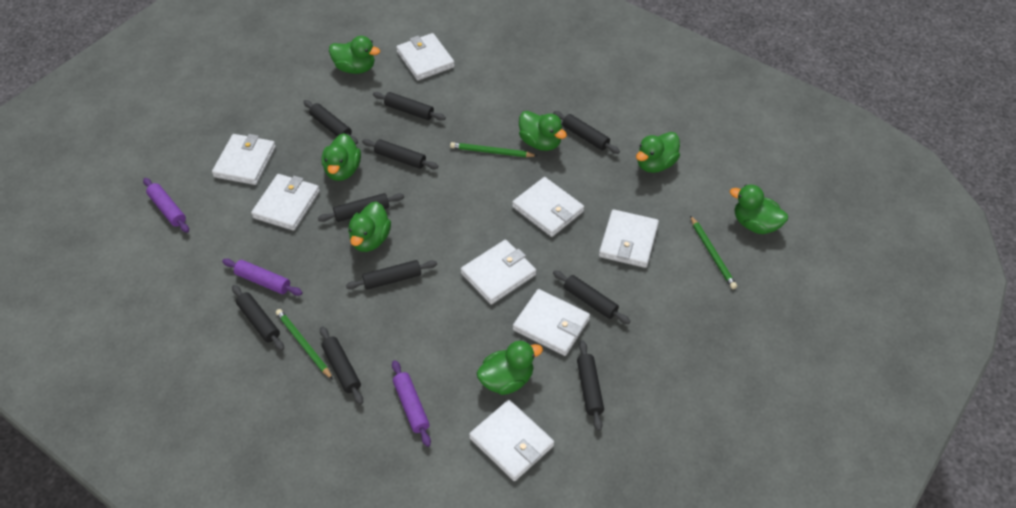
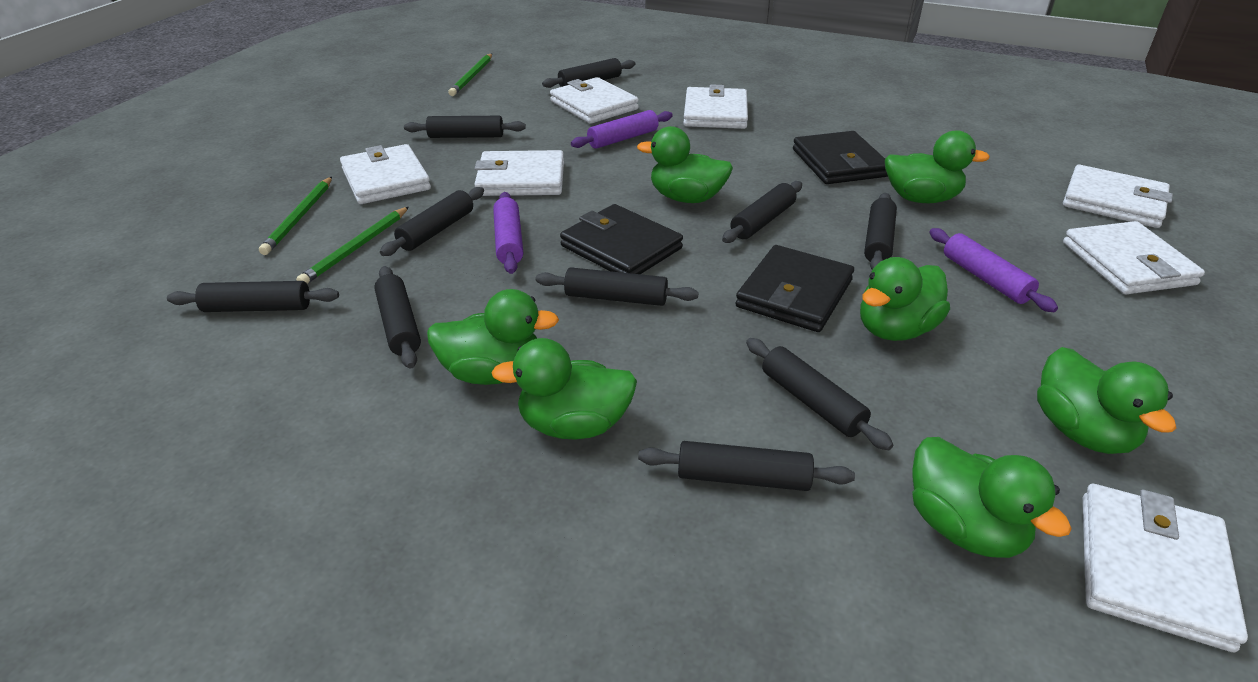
black wallet: 0 -> 3
white wallet: 8 -> 7

